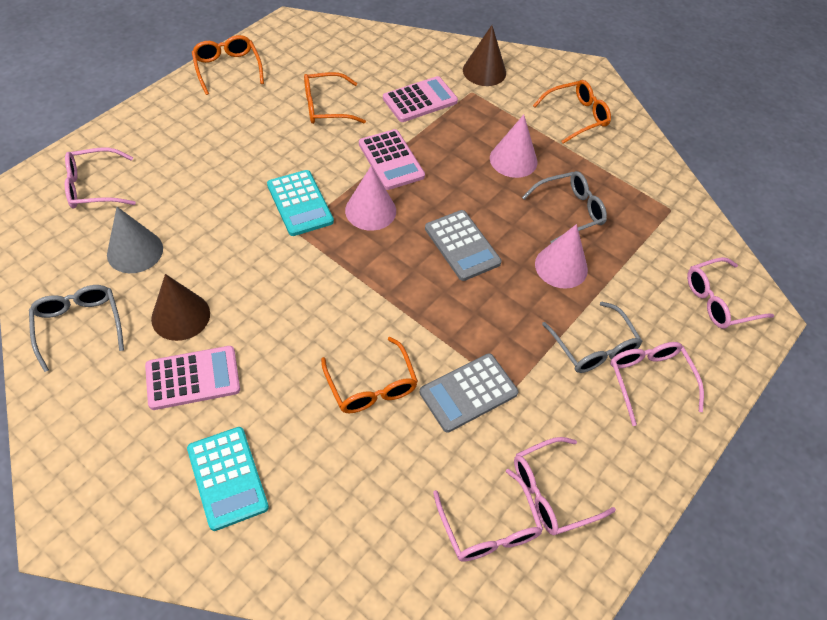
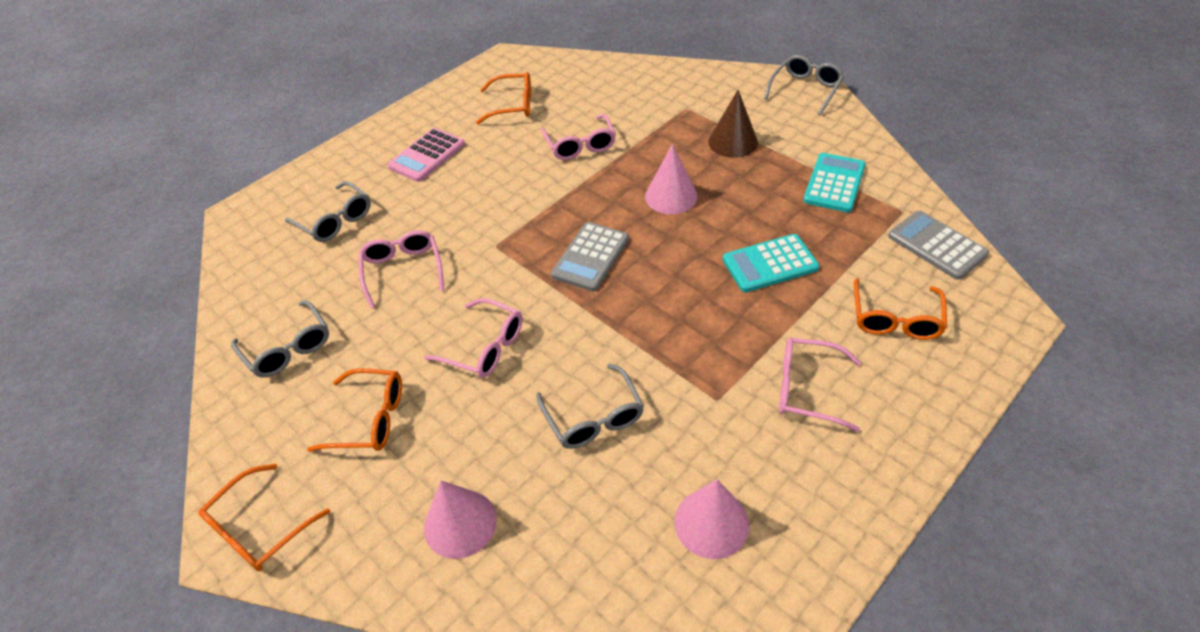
brown cone: 2 -> 1
grey cone: 1 -> 0
grey glasses: 3 -> 4
pink calculator: 3 -> 1
pink glasses: 5 -> 4

